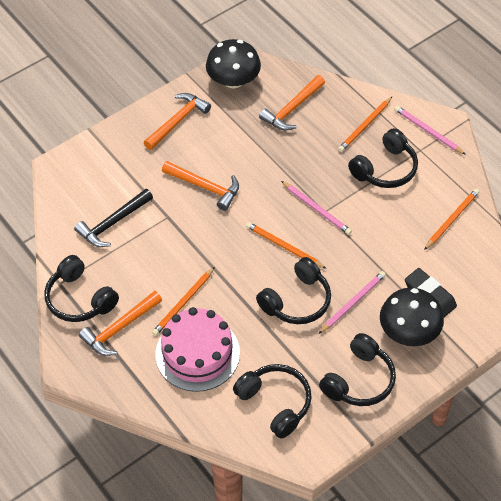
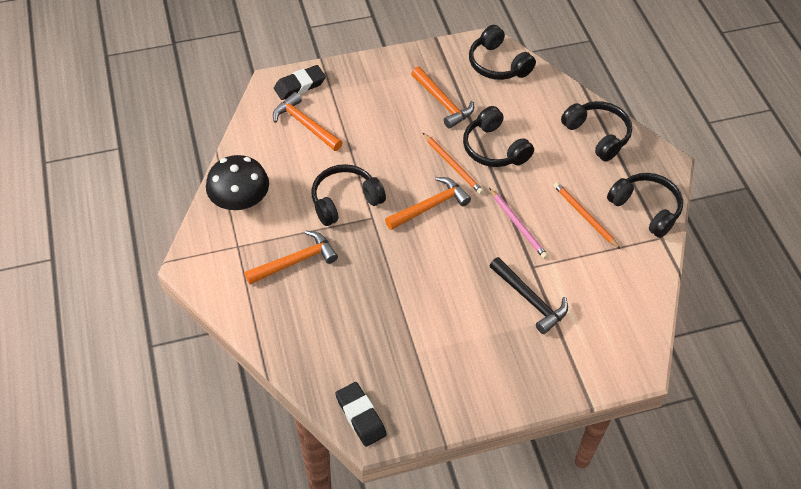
black eraser: 1 -> 2
black mushroom: 2 -> 1
orange pencil: 4 -> 2
pink cake: 1 -> 0
pink pencil: 3 -> 1

